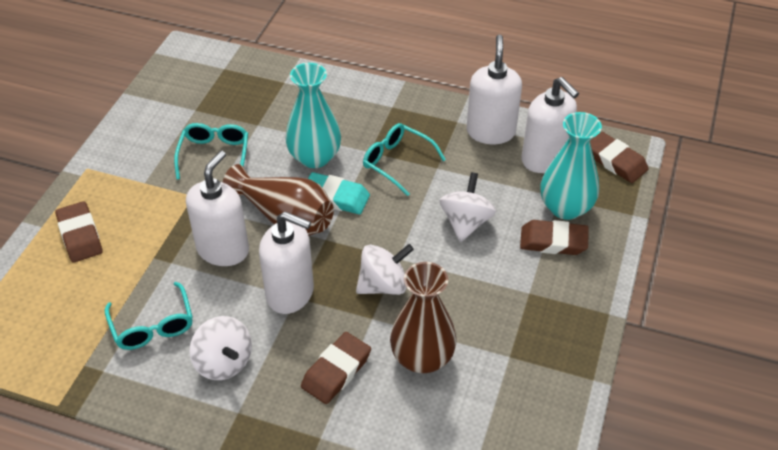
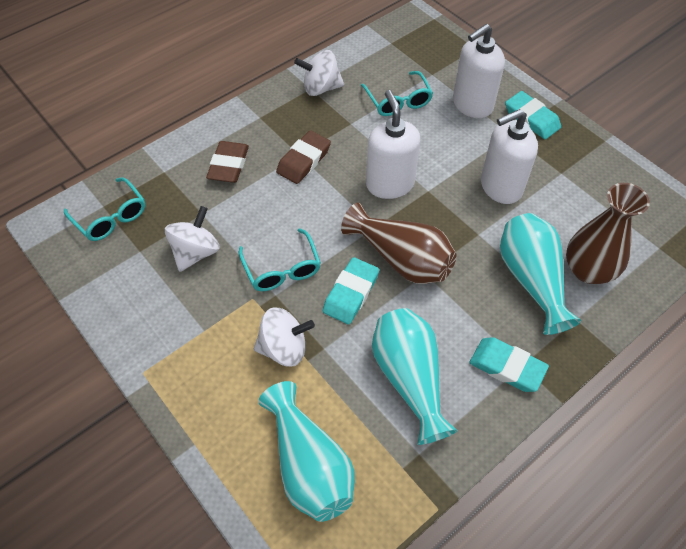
brown eraser: 4 -> 2
turquoise eraser: 1 -> 3
turquoise vase: 2 -> 3
white soap dispenser: 4 -> 3

